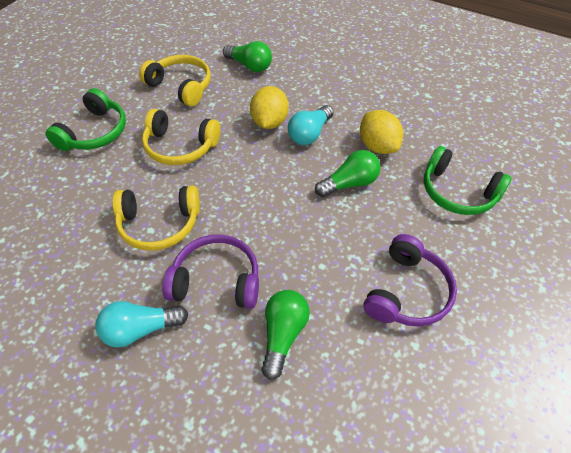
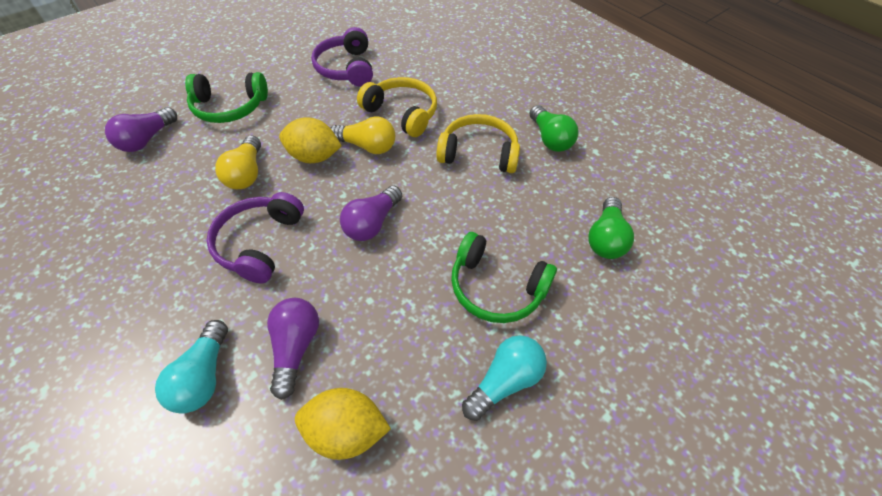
green light bulb: 3 -> 2
purple light bulb: 0 -> 3
yellow headphones: 3 -> 2
yellow light bulb: 0 -> 2

